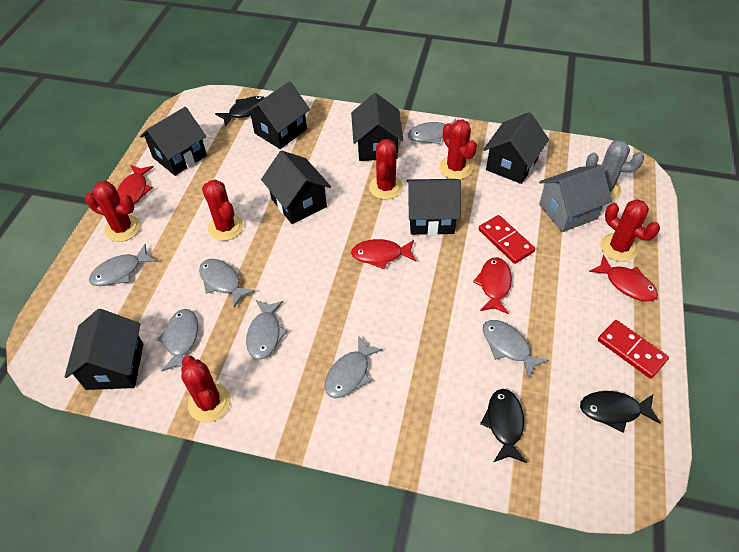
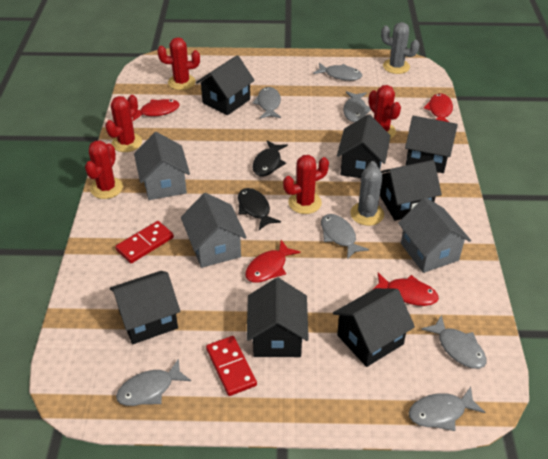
black fish: 3 -> 2
grey cactus: 1 -> 2
grey house: 1 -> 3
red cactus: 6 -> 5

